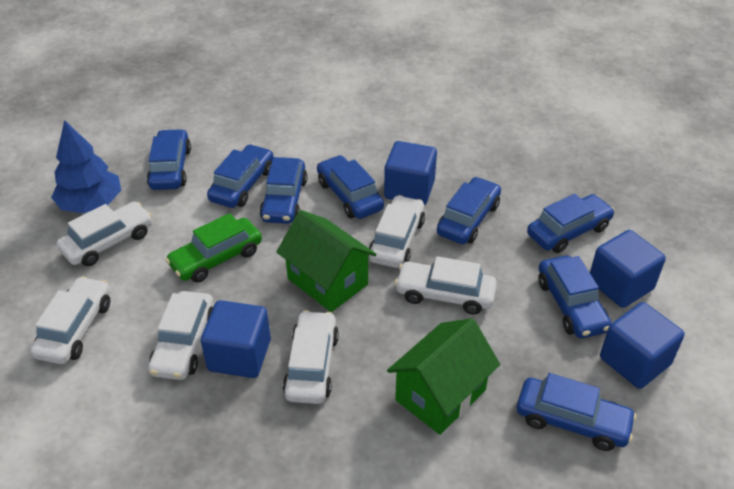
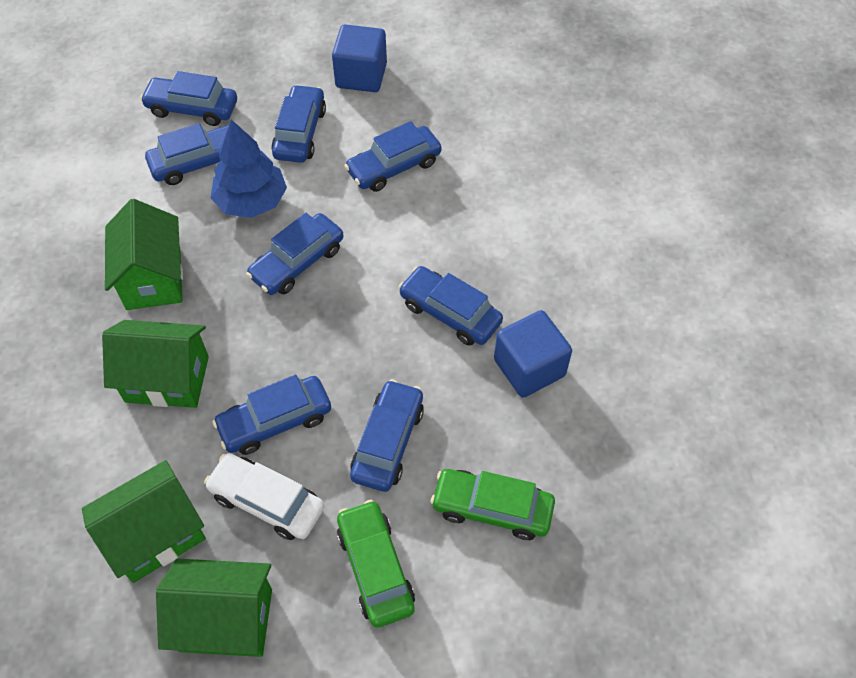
blue cube: 4 -> 2
green car: 1 -> 2
green house: 2 -> 4
white car: 6 -> 1

